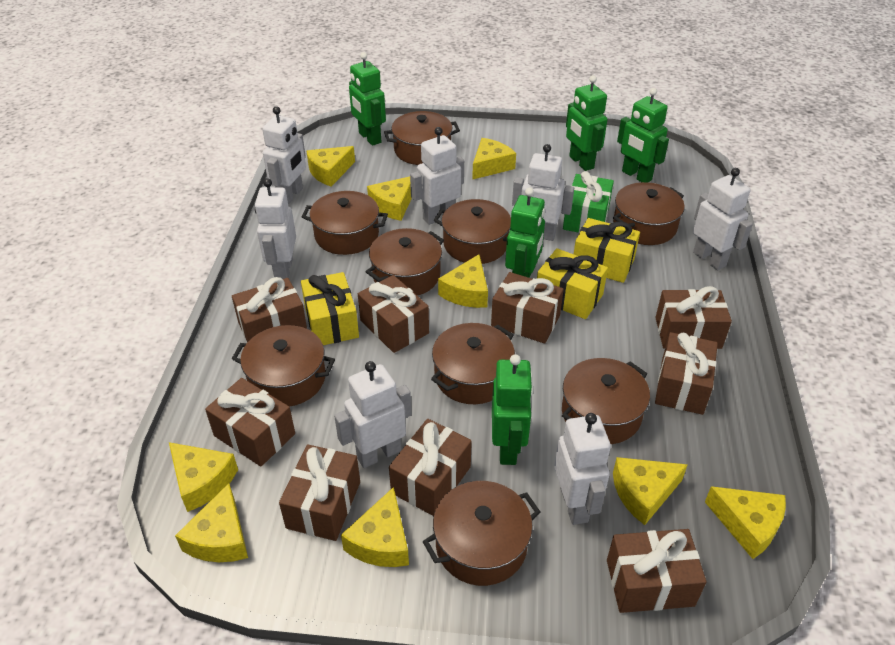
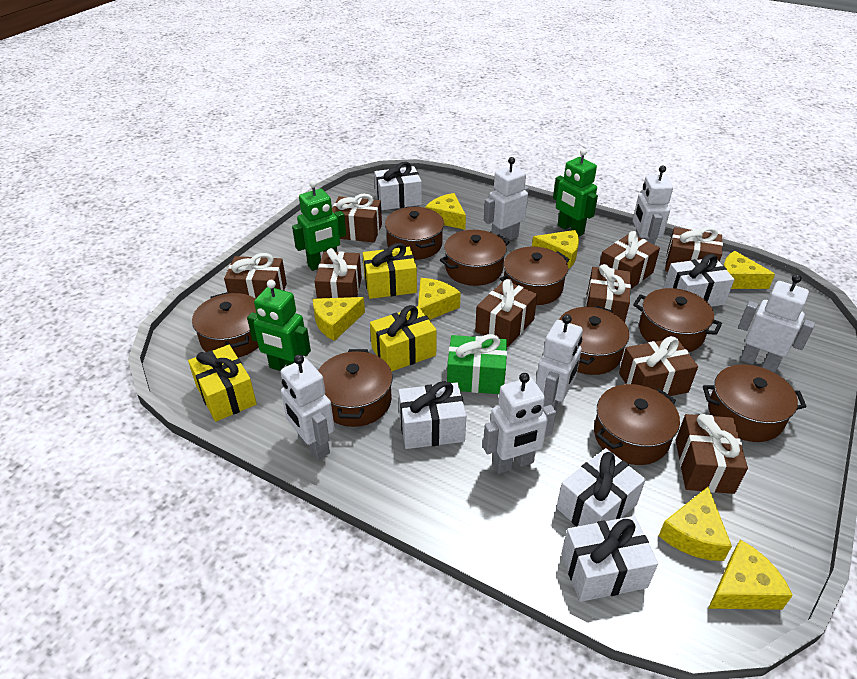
green robot: 5 -> 3
white gift: 0 -> 5
white robot: 7 -> 6
yellow cheese: 9 -> 7

